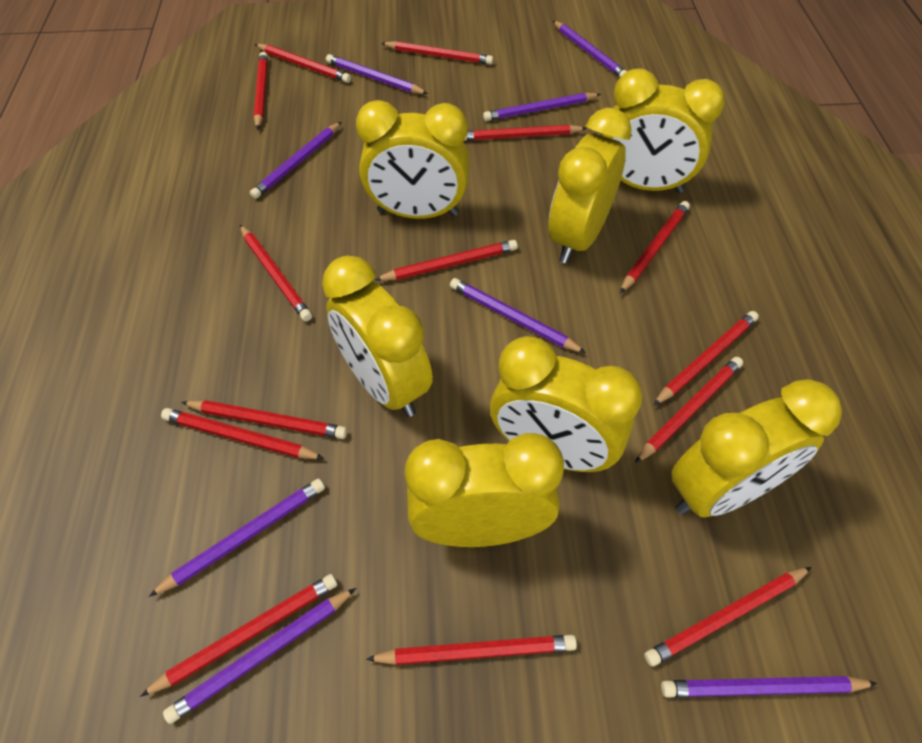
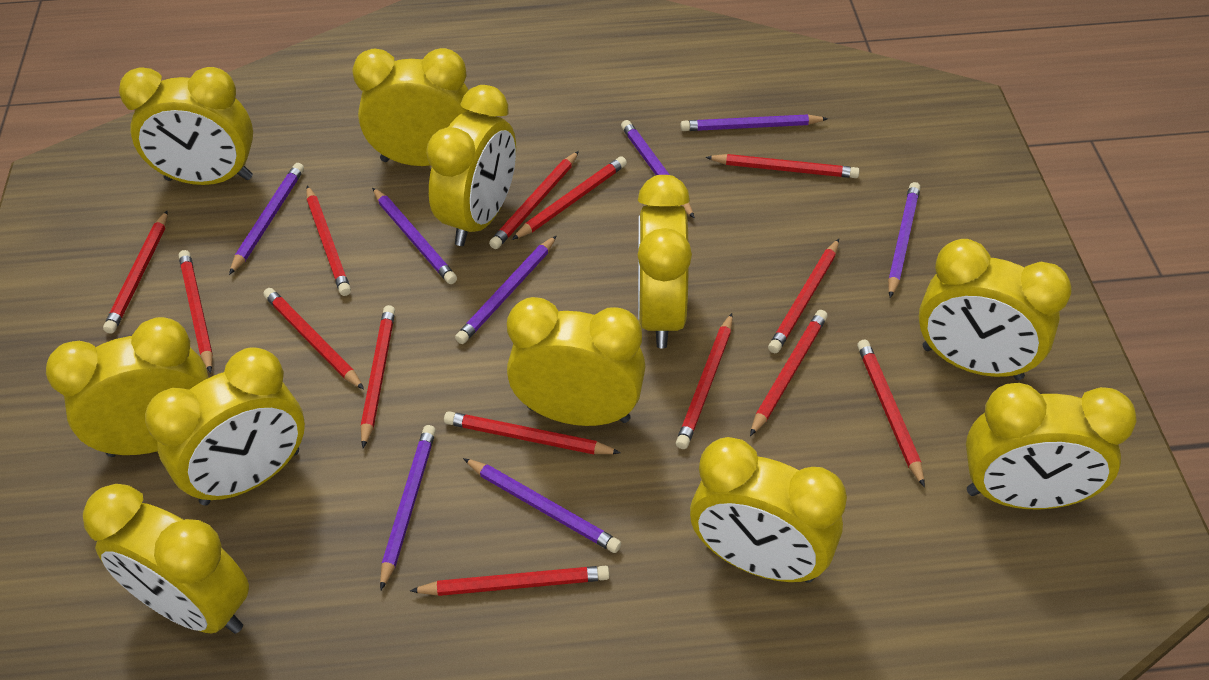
yellow clock: 7 -> 11

